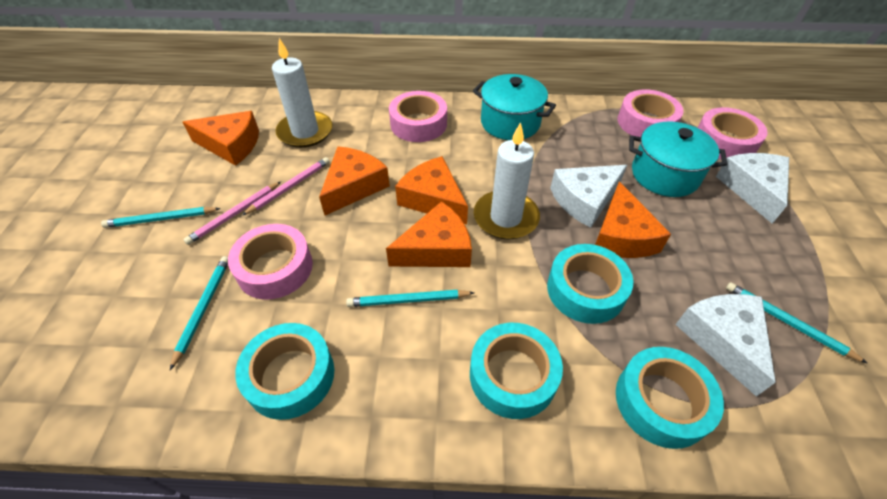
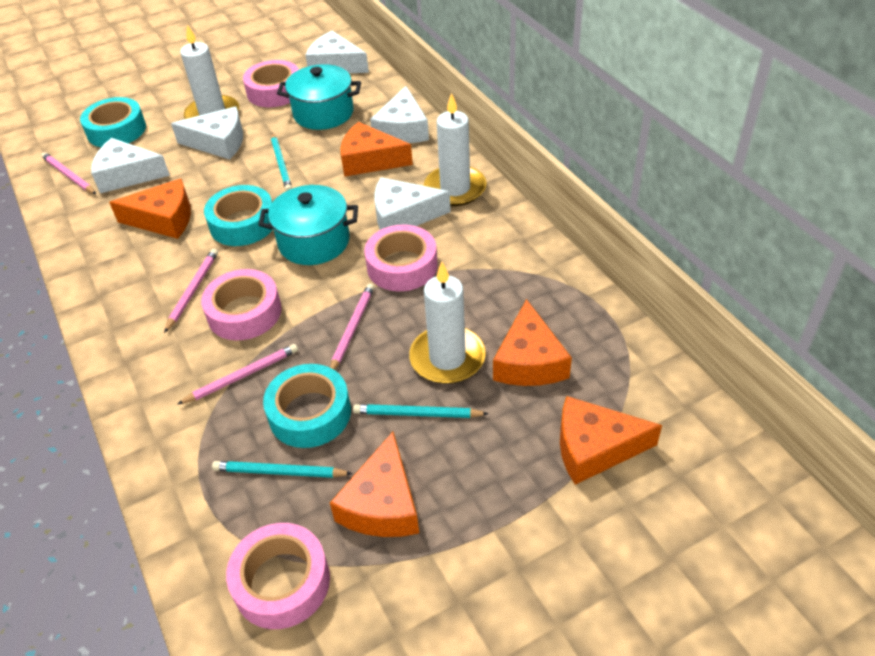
pink pencil: 2 -> 4
turquoise pencil: 4 -> 3
turquoise tape: 4 -> 3
white candle: 2 -> 3
white cheese: 3 -> 5

